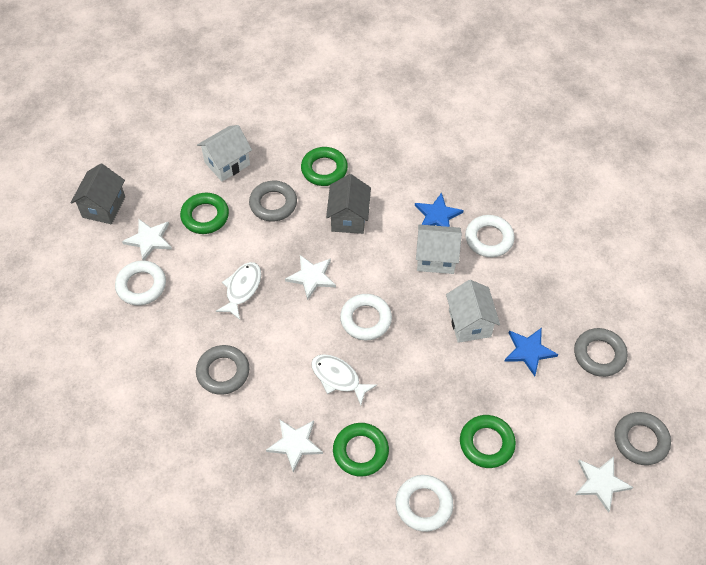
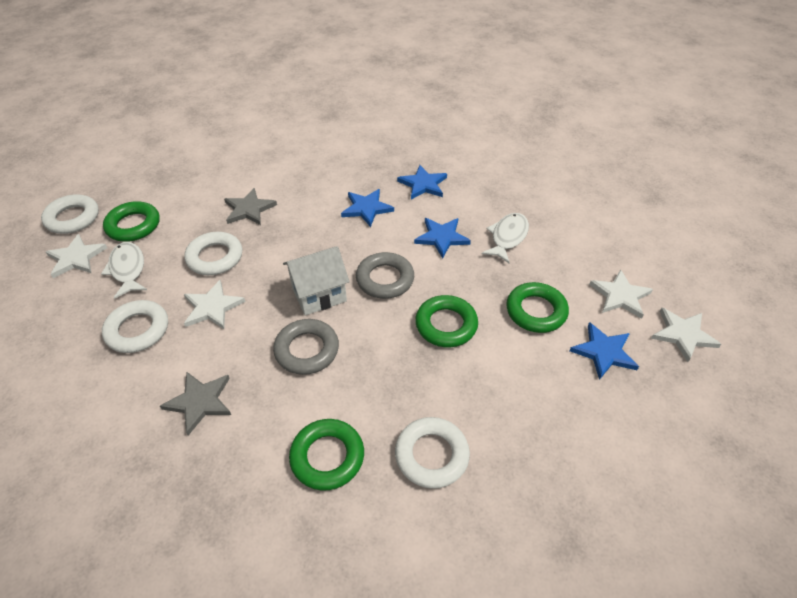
blue star: 2 -> 4
grey house: 2 -> 0
grey ring: 4 -> 2
grey star: 0 -> 2
white house: 3 -> 1

